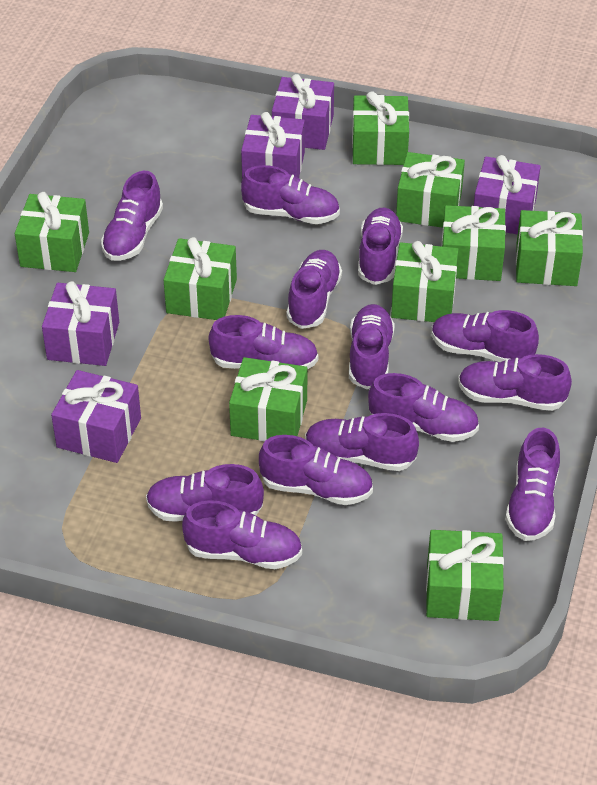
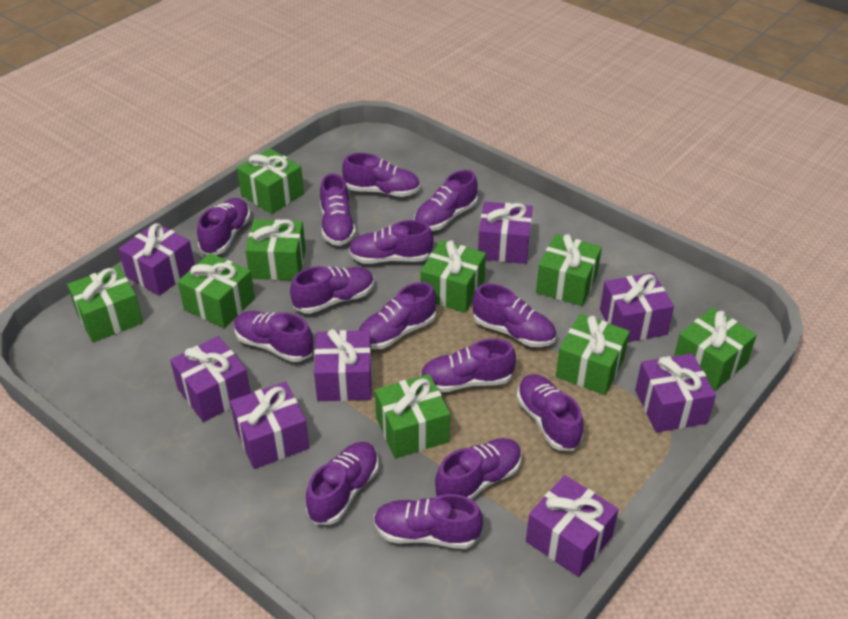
purple gift: 5 -> 8

